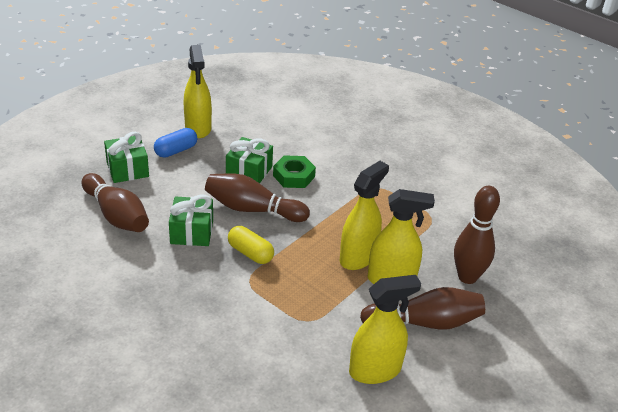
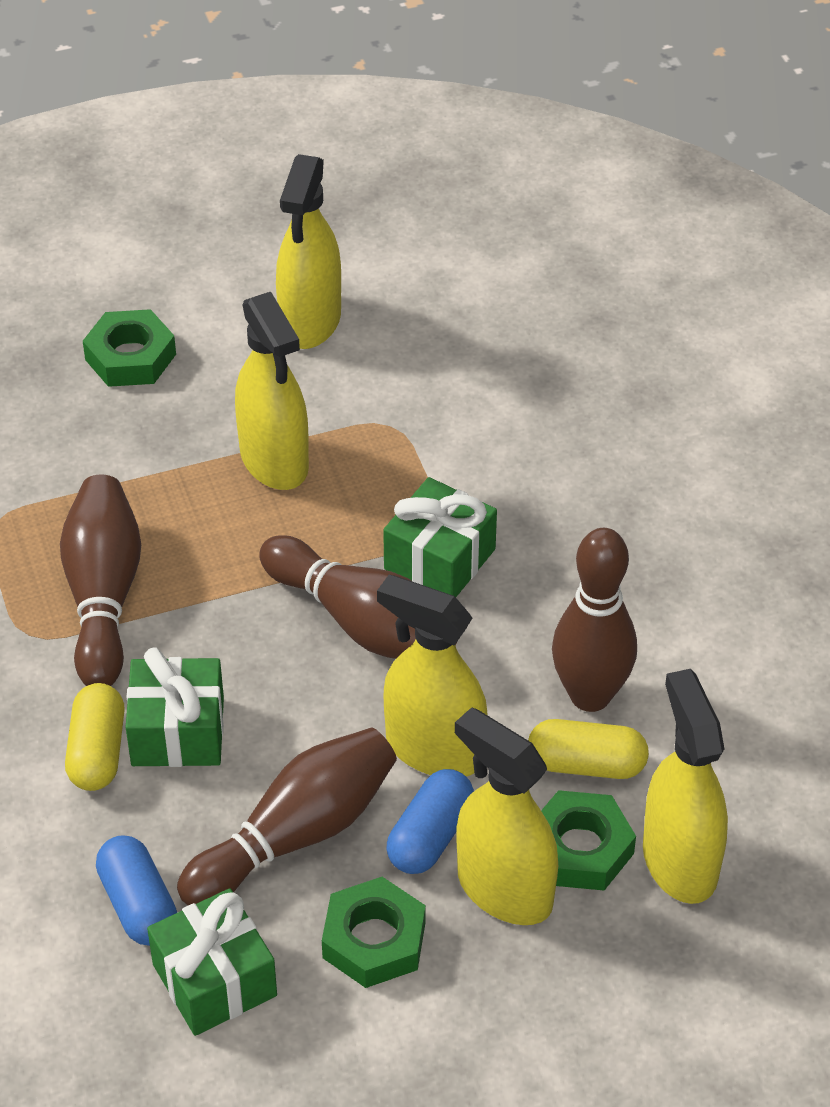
blue capsule: 1 -> 2
green nut: 1 -> 3
yellow capsule: 1 -> 2
yellow spray bottle: 4 -> 5

